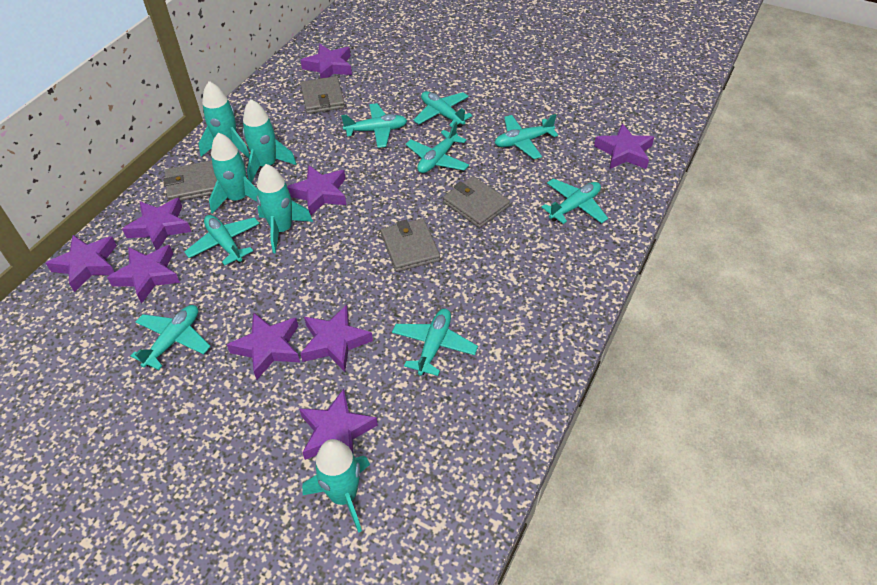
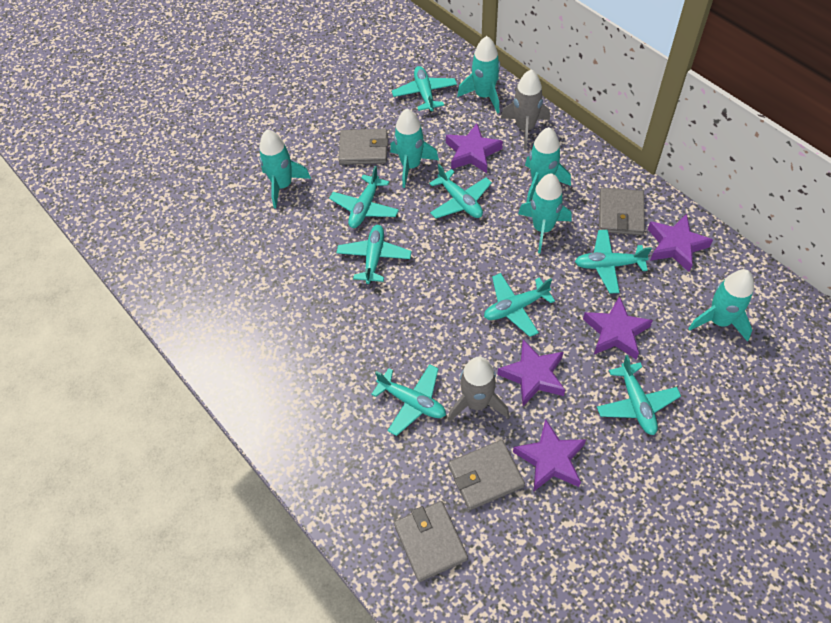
grey rocket: 0 -> 2
purple star: 9 -> 5
turquoise rocket: 5 -> 6

